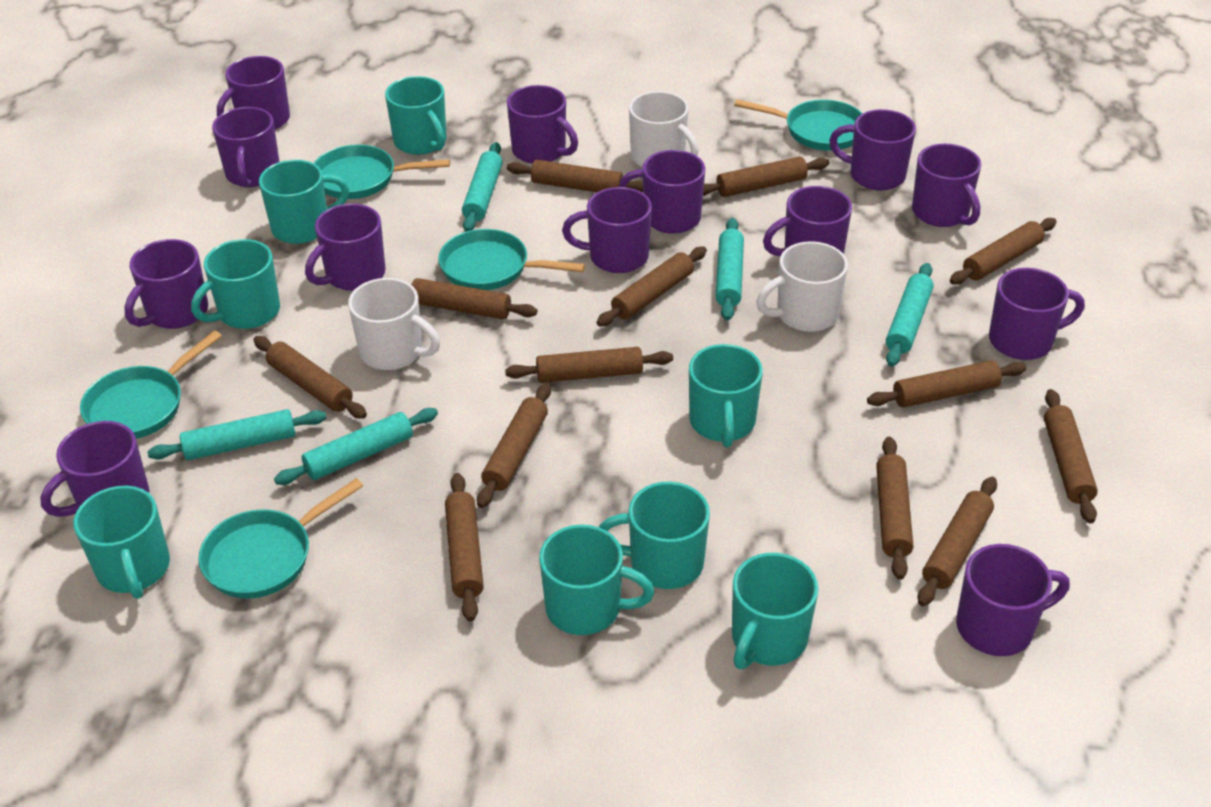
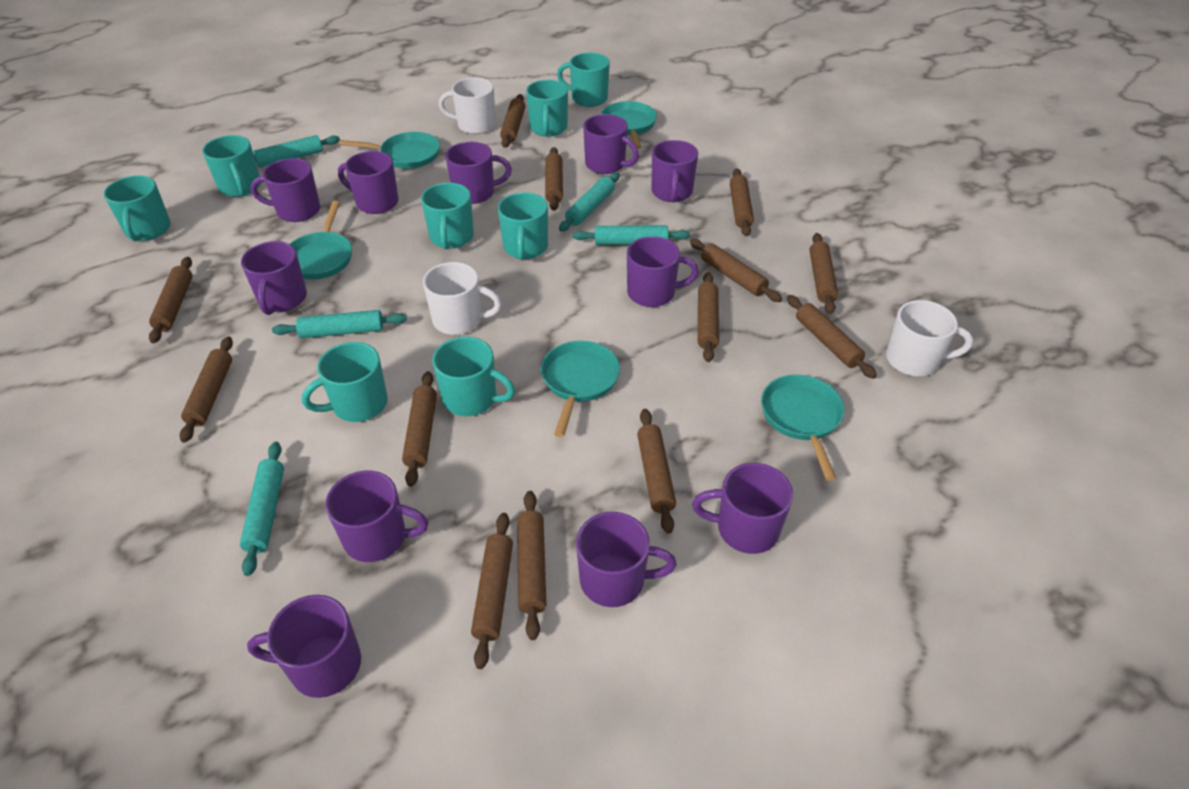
purple mug: 13 -> 11

